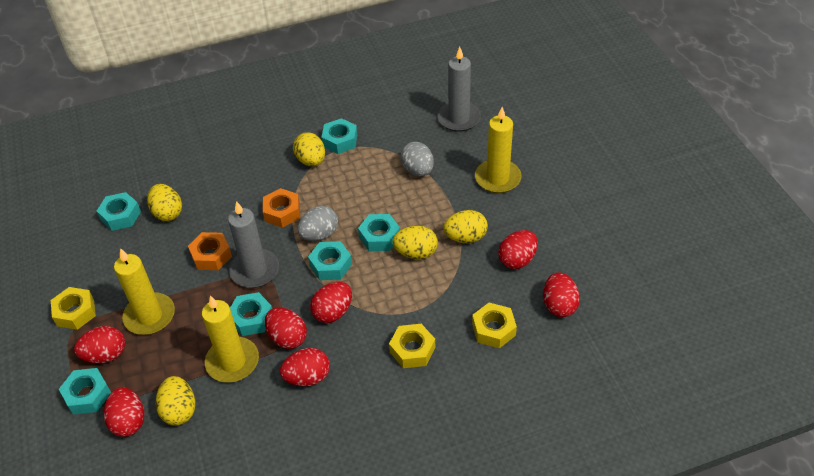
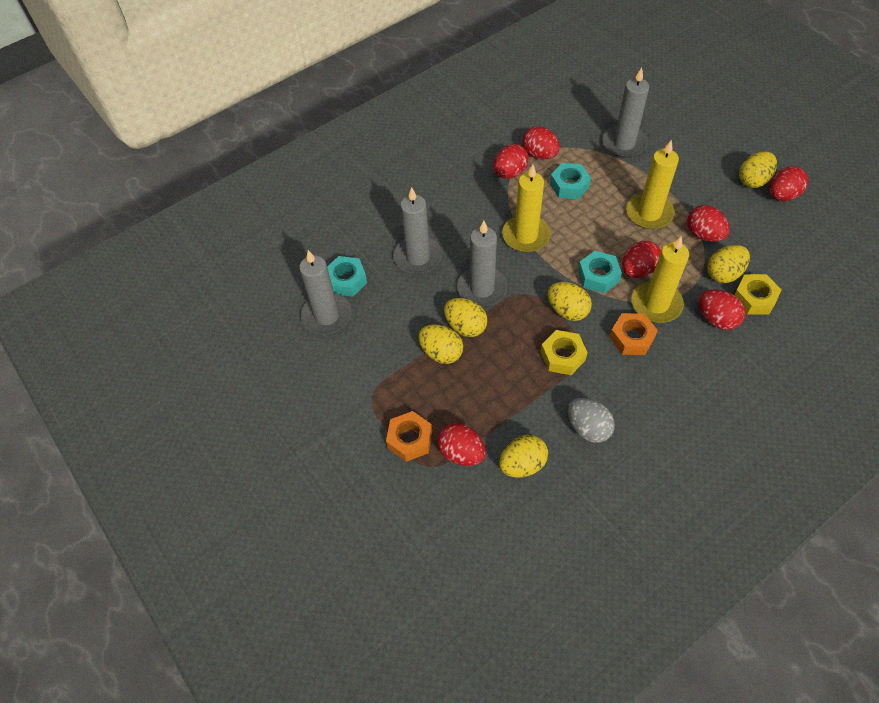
grey candle: 2 -> 4
grey egg: 2 -> 1
turquoise nut: 6 -> 3
yellow egg: 5 -> 6
yellow nut: 3 -> 2

